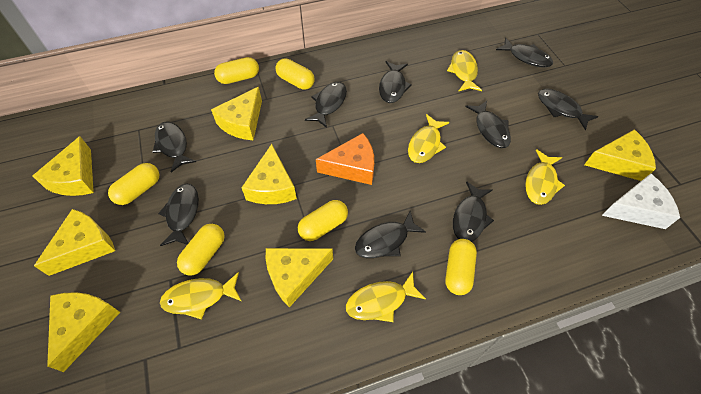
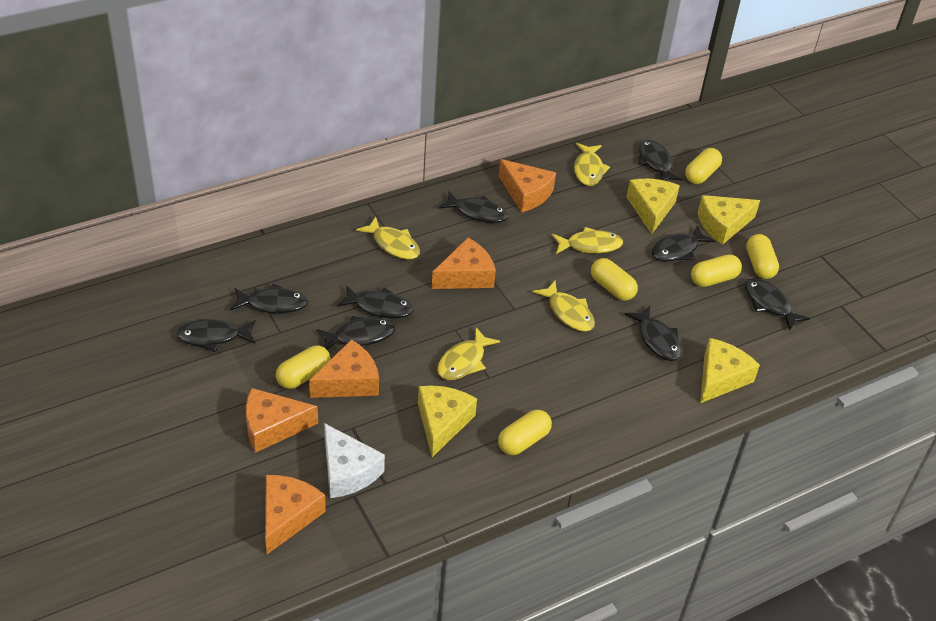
orange cheese: 1 -> 5
yellow cheese: 7 -> 4

